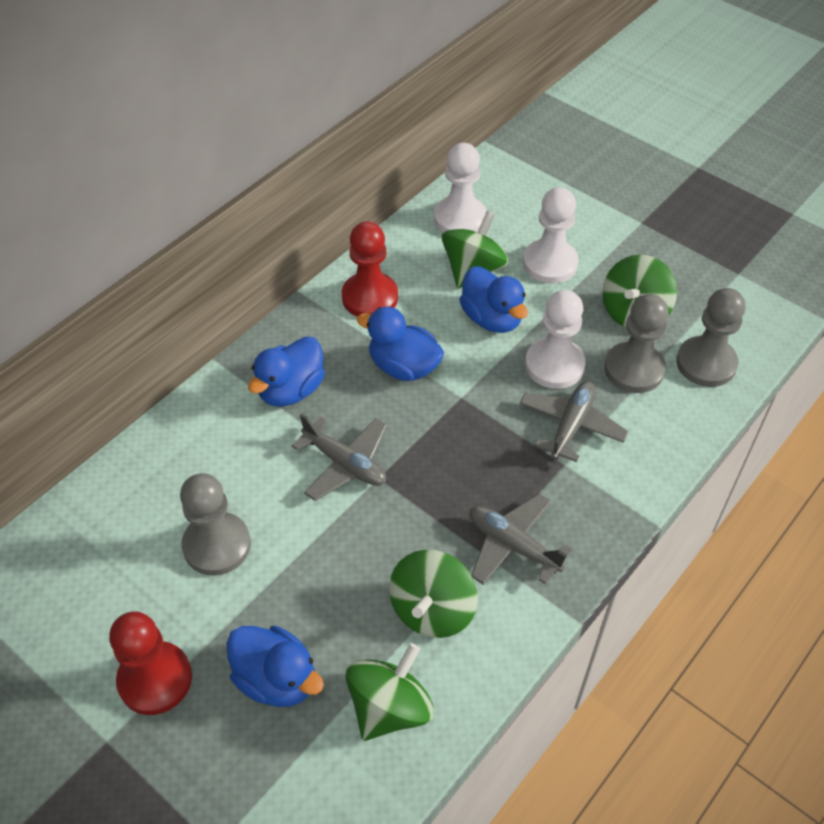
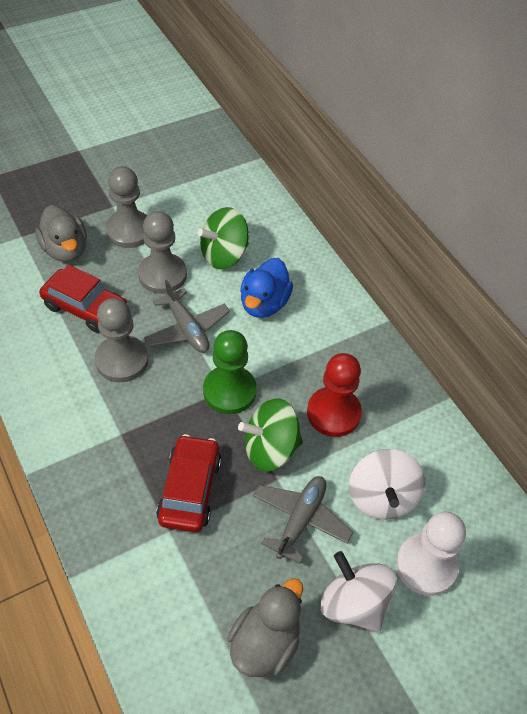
blue duck: 4 -> 1
green pawn: 0 -> 1
green spinning top: 4 -> 2
grey duck: 0 -> 2
grey plane: 3 -> 2
red car: 0 -> 2
red pawn: 2 -> 1
white pawn: 3 -> 1
white spinning top: 0 -> 2

